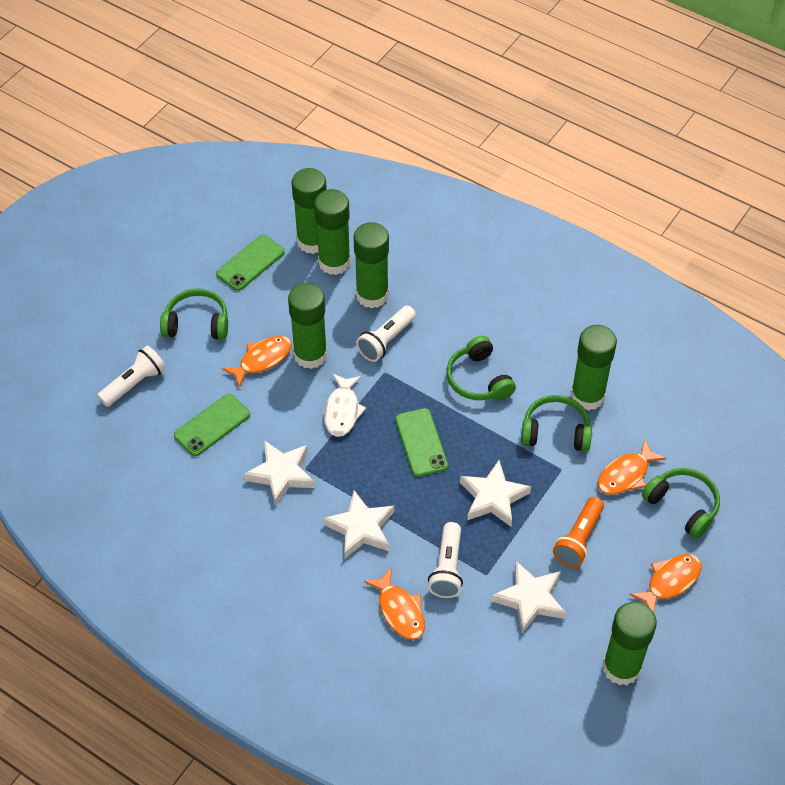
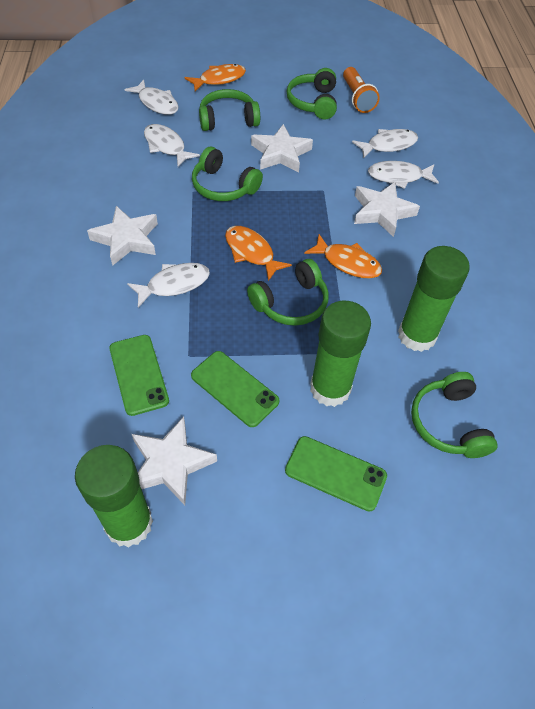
green glue stick: 6 -> 3
green headphones: 4 -> 5
orange fish: 4 -> 3
white fish: 1 -> 5
white flashlight: 3 -> 0

